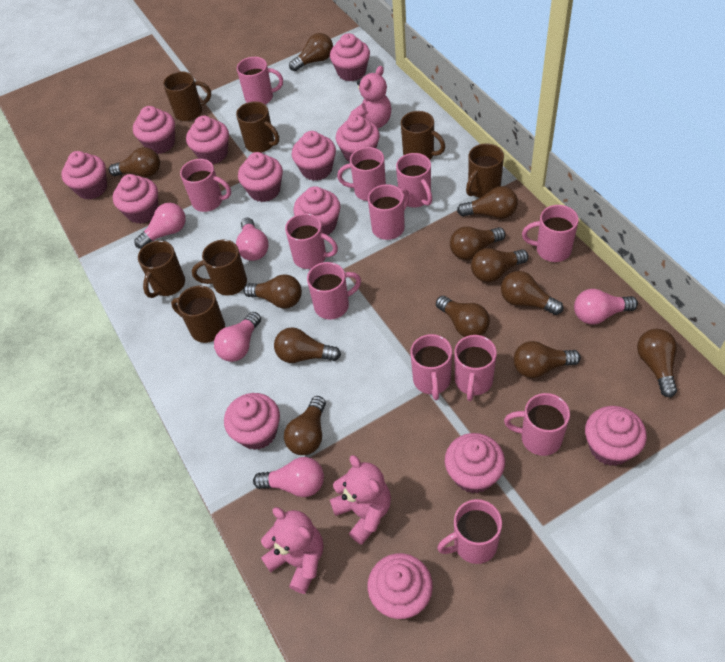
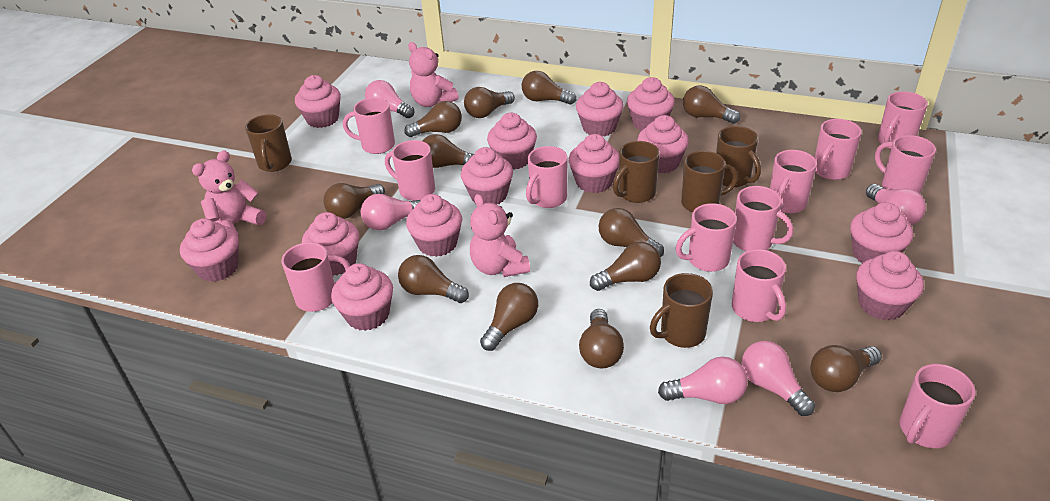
brown mug: 7 -> 5

